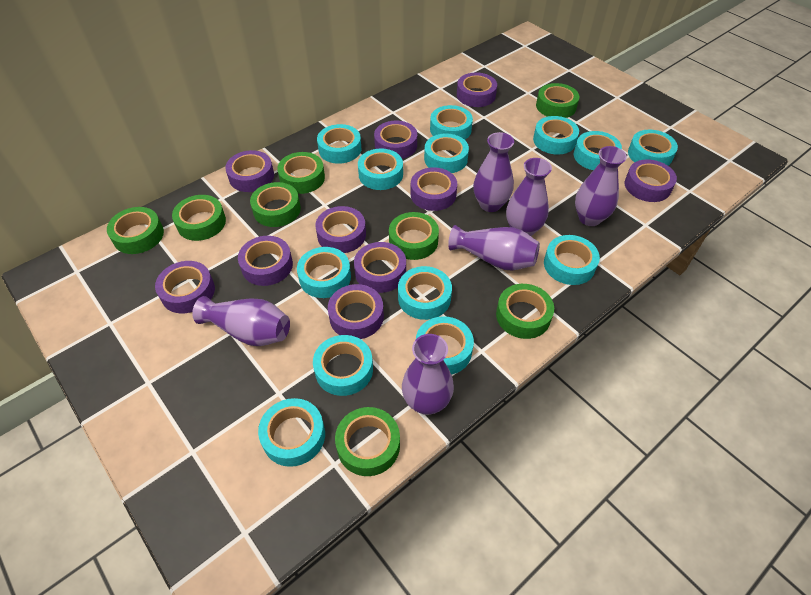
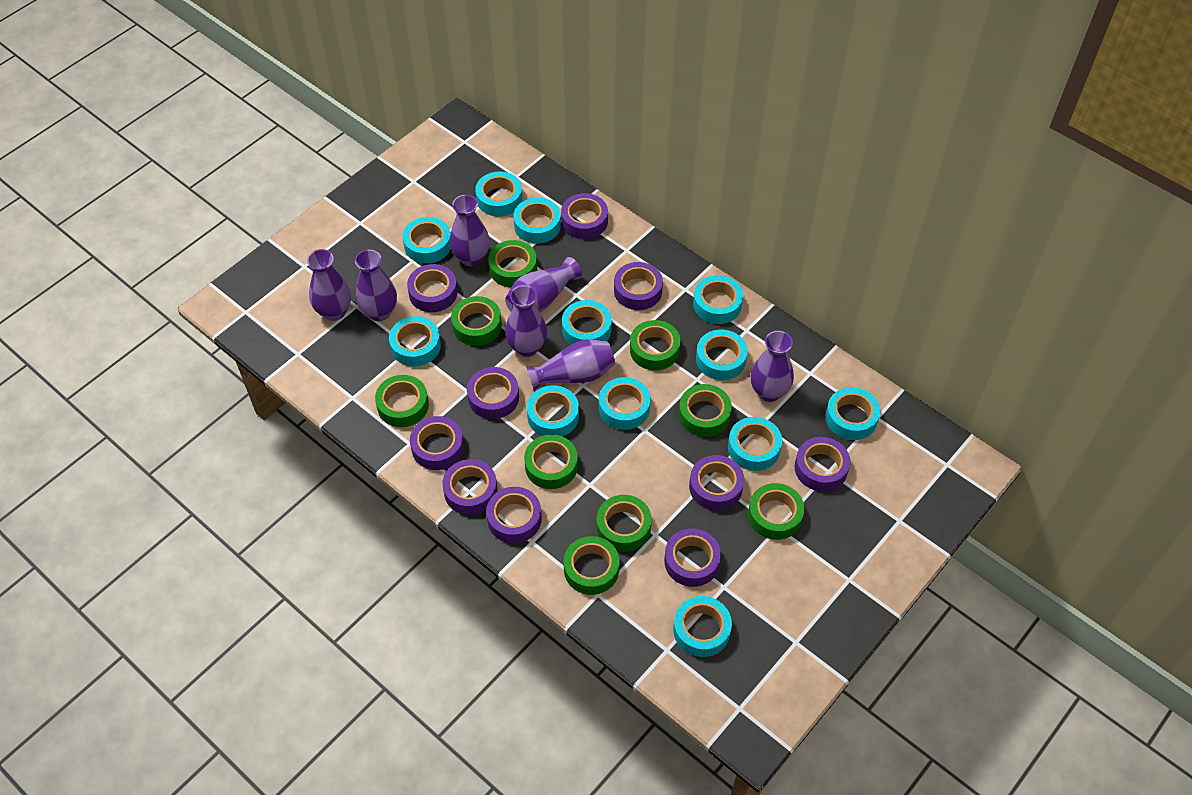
green tape: 8 -> 9
purple vase: 6 -> 7
turquoise tape: 13 -> 12

